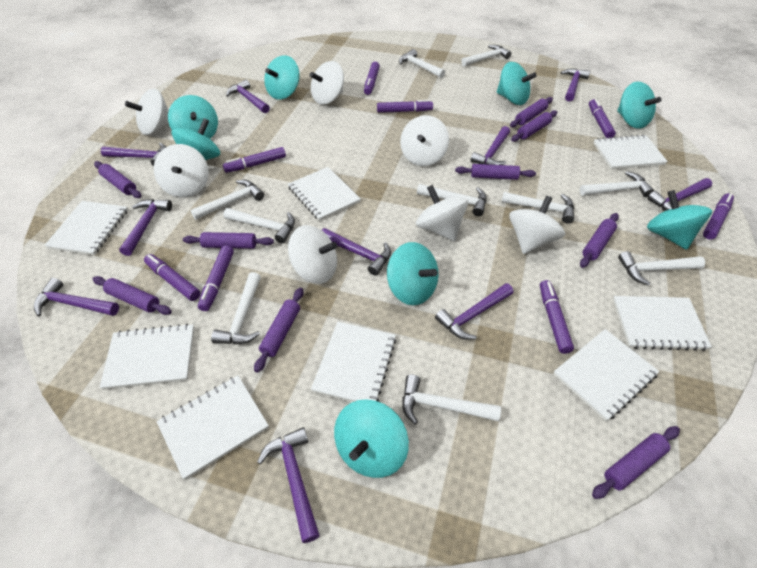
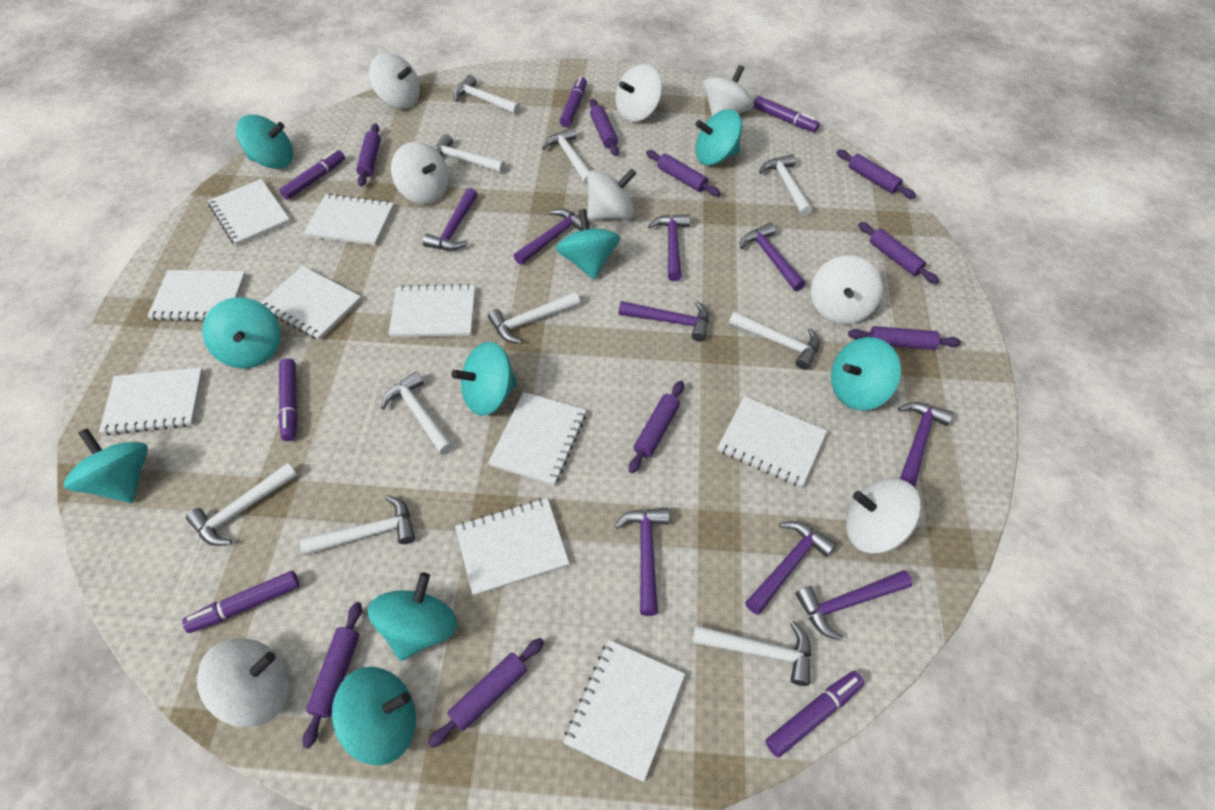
purple hammer: 10 -> 9
purple marker: 8 -> 6
turquoise spinning top: 8 -> 9
white notebook: 8 -> 10
white spinning top: 7 -> 8

